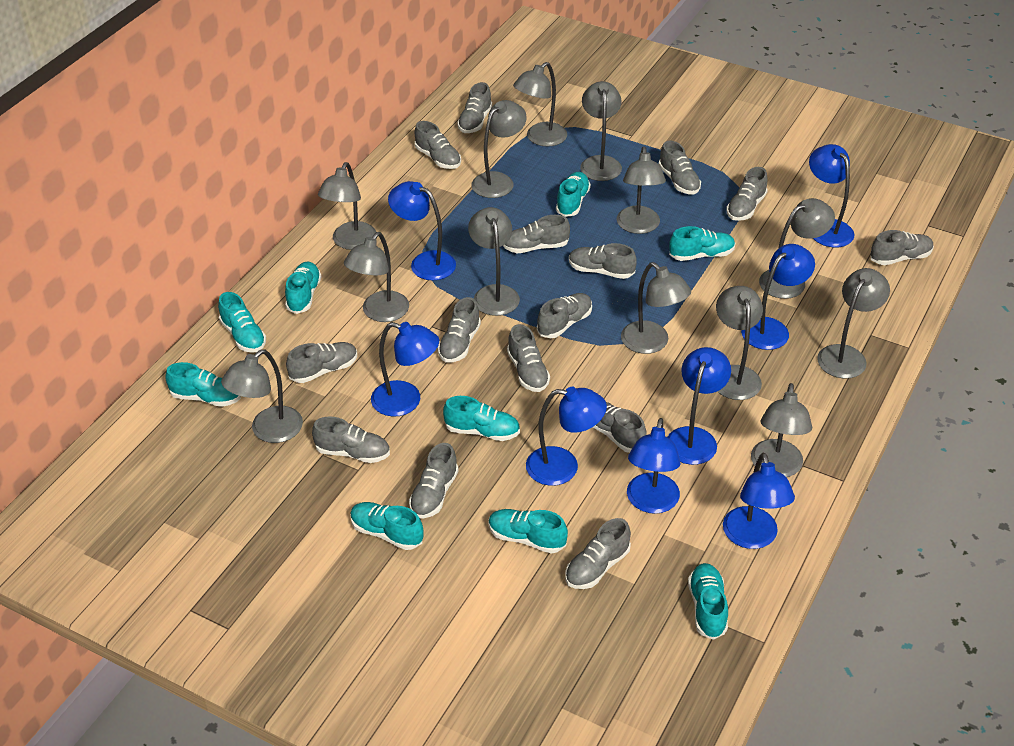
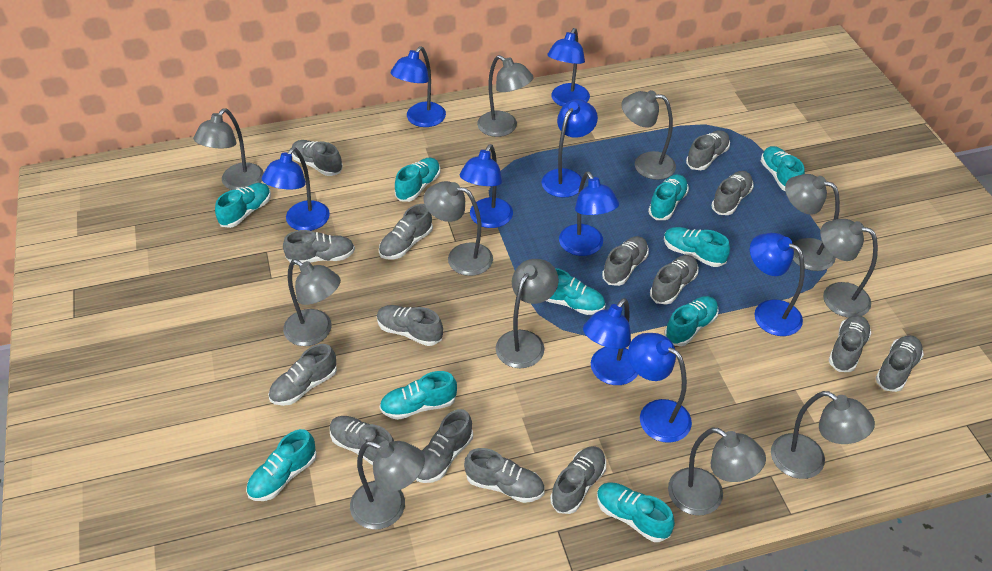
blue lamp: 8 -> 9
grey lamp: 13 -> 11
turquoise shoe: 9 -> 10

